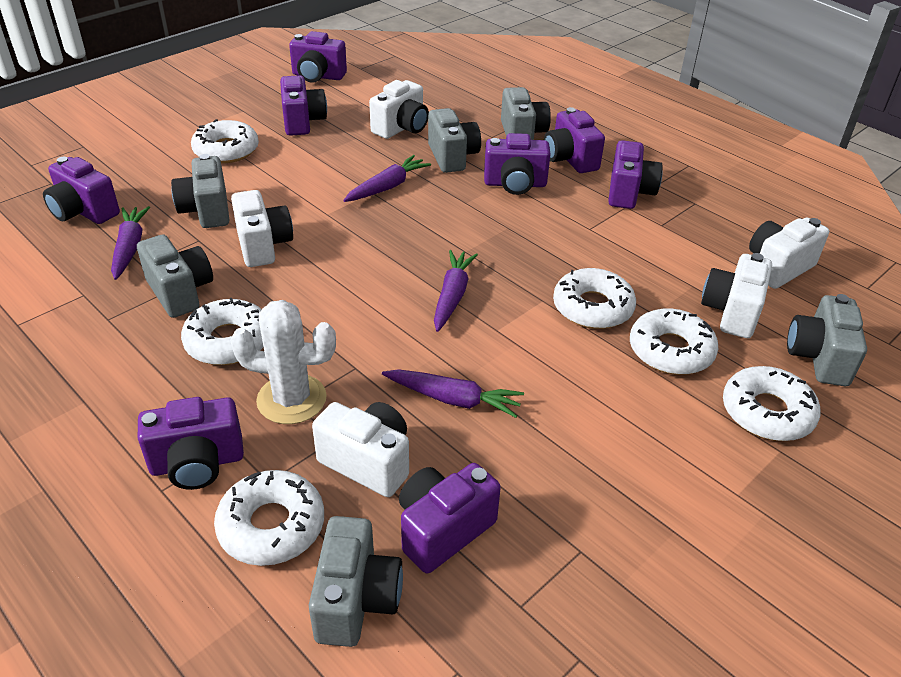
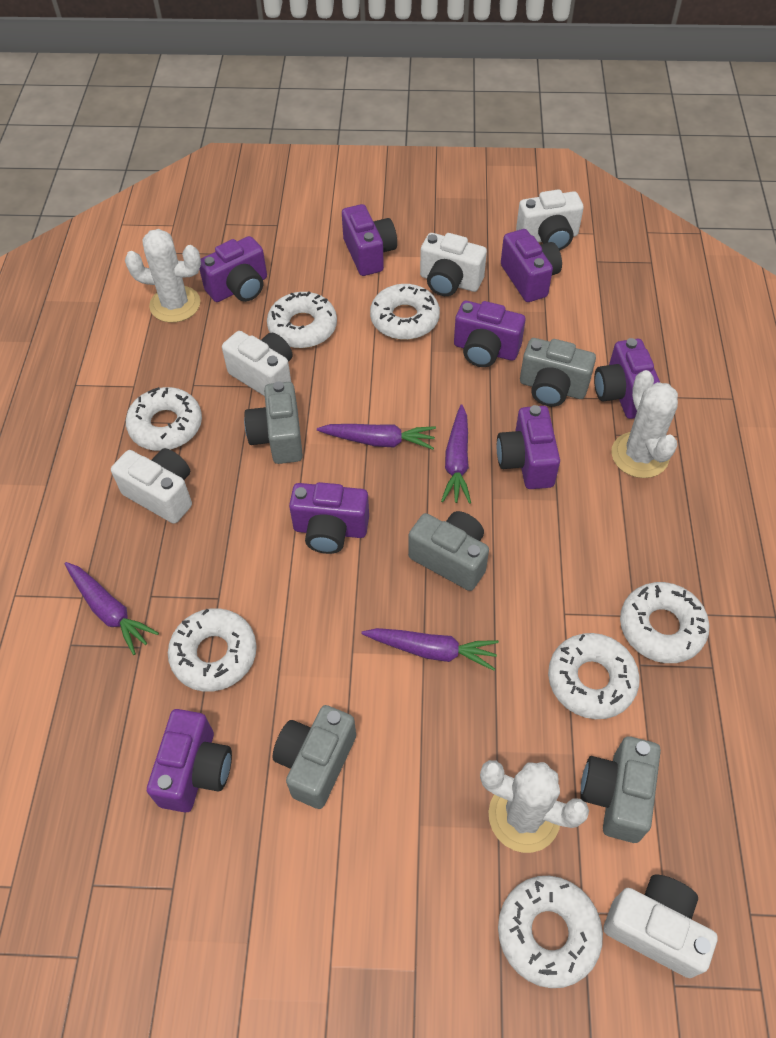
grey camera: 6 -> 5
white cactus: 1 -> 3
white donut: 6 -> 7

